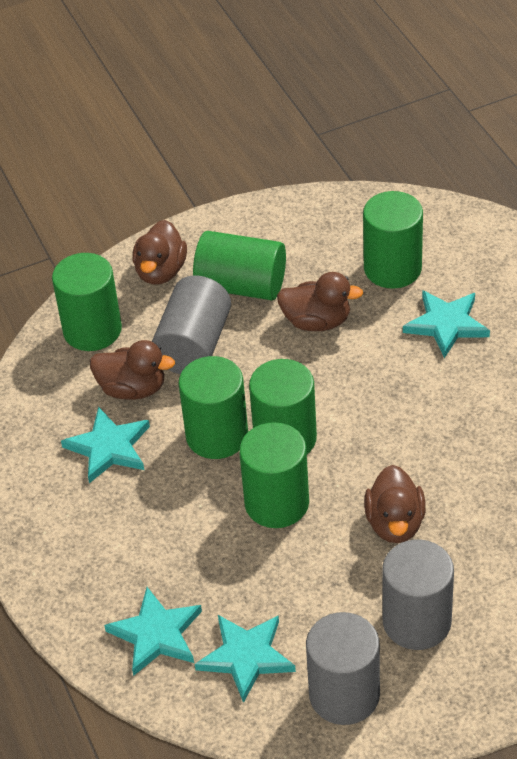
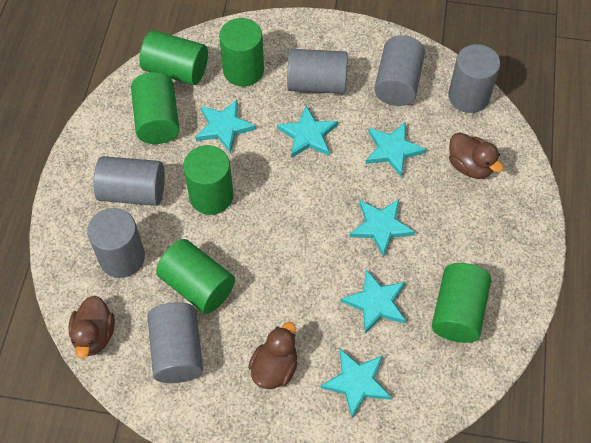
brown duck: 4 -> 3
grey cylinder: 3 -> 6
turquoise star: 4 -> 6

